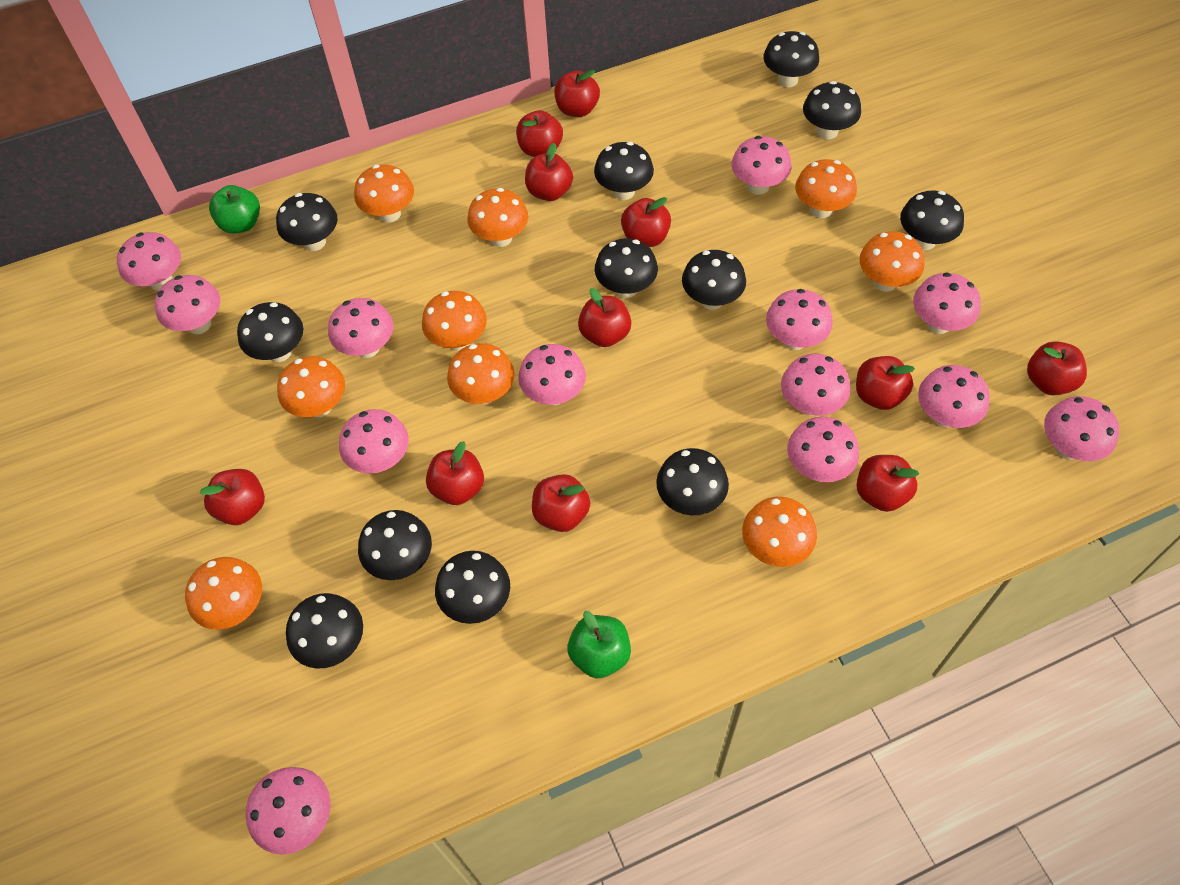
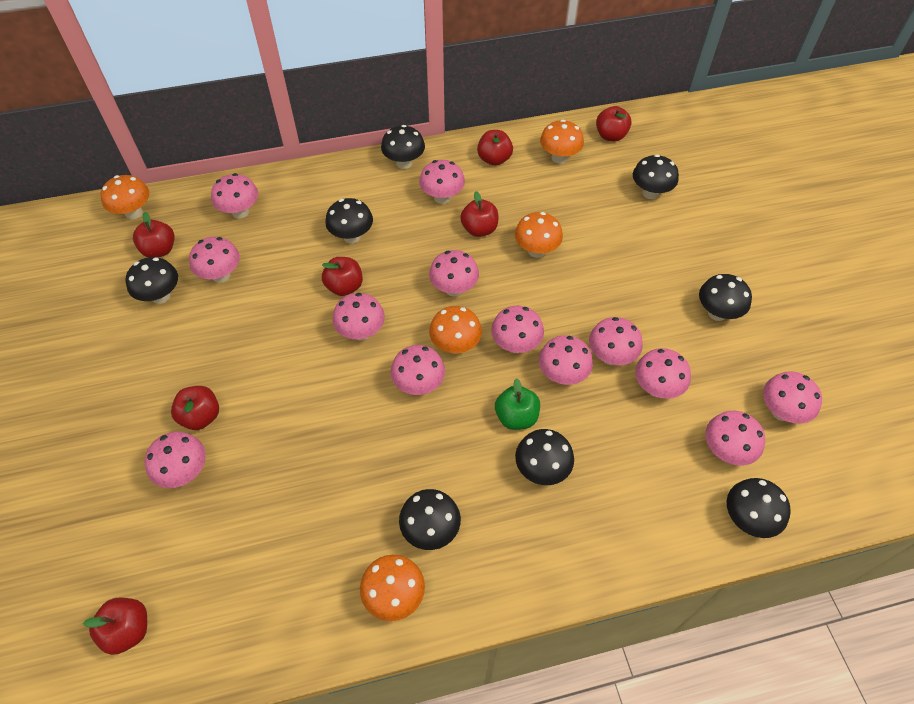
black mushroom: 12 -> 8
green apple: 2 -> 1
orange mushroom: 9 -> 5
red apple: 11 -> 7

